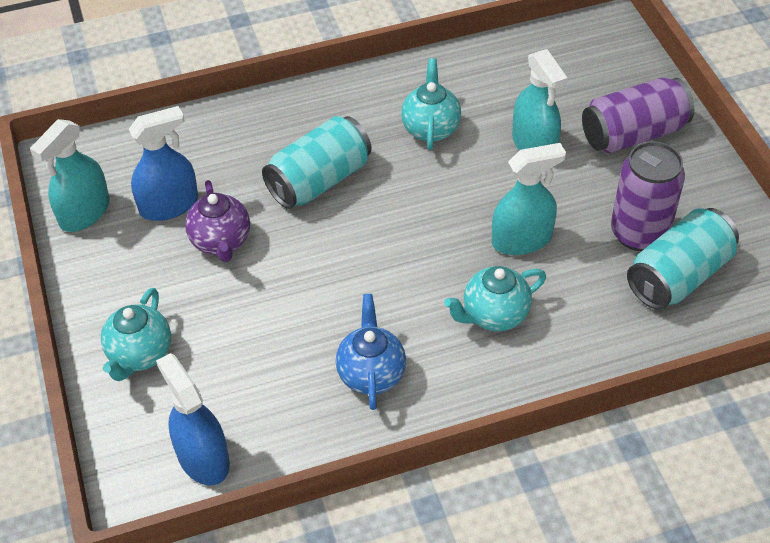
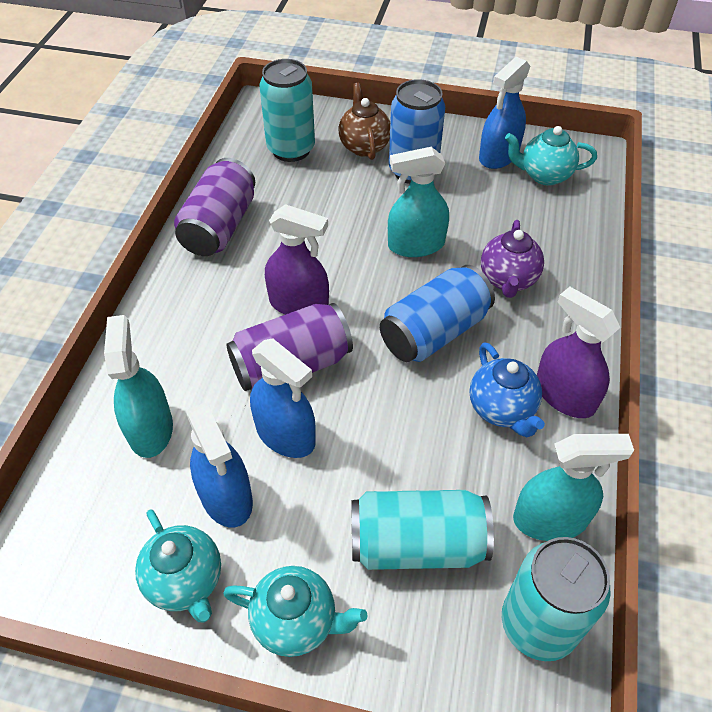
blue can: 0 -> 2
blue spray bottle: 2 -> 3
brown teapot: 0 -> 1
purple spray bottle: 0 -> 2
turquoise can: 2 -> 3

